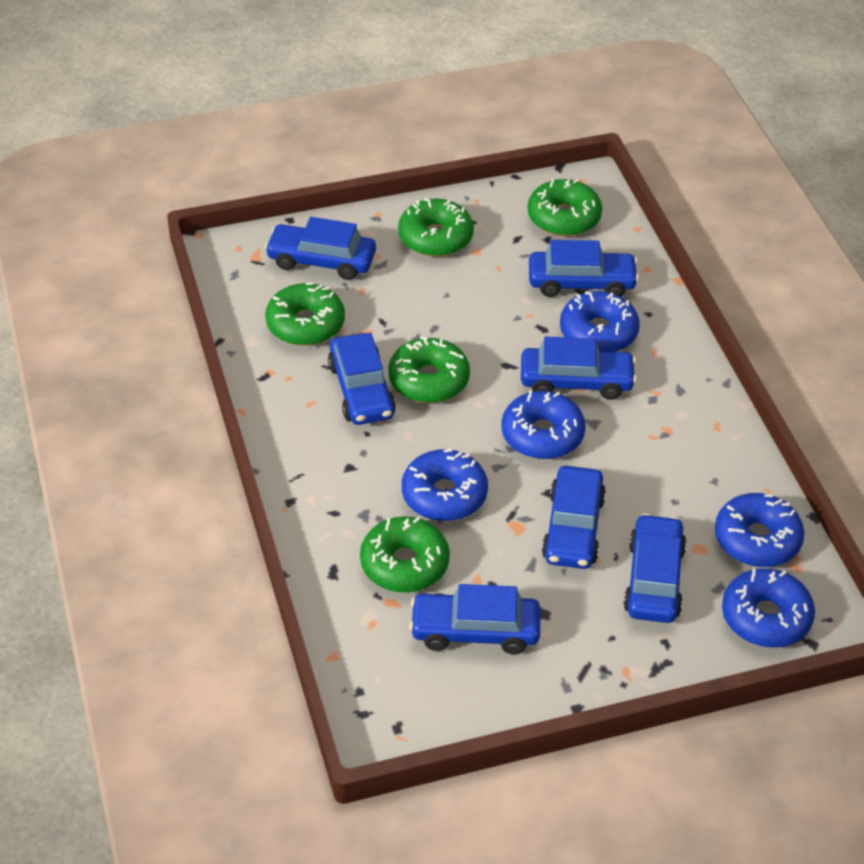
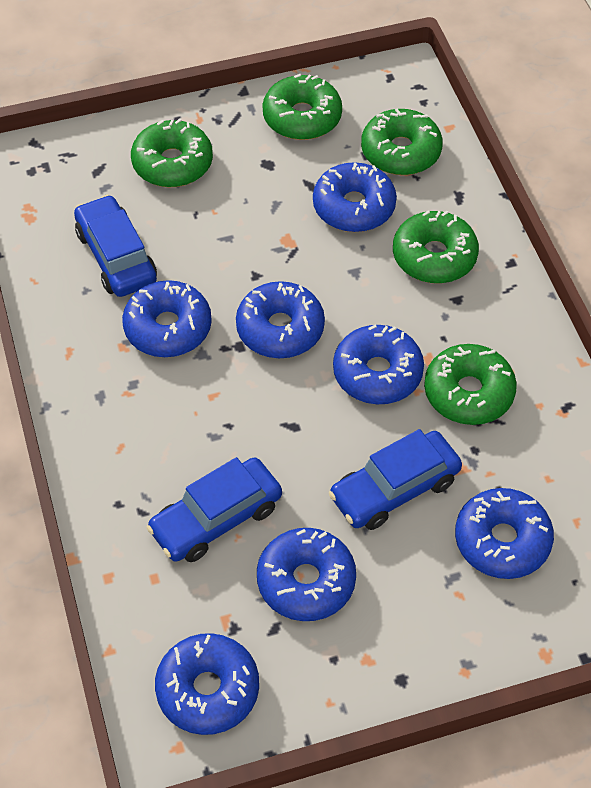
blue car: 7 -> 3
blue donut: 5 -> 7

